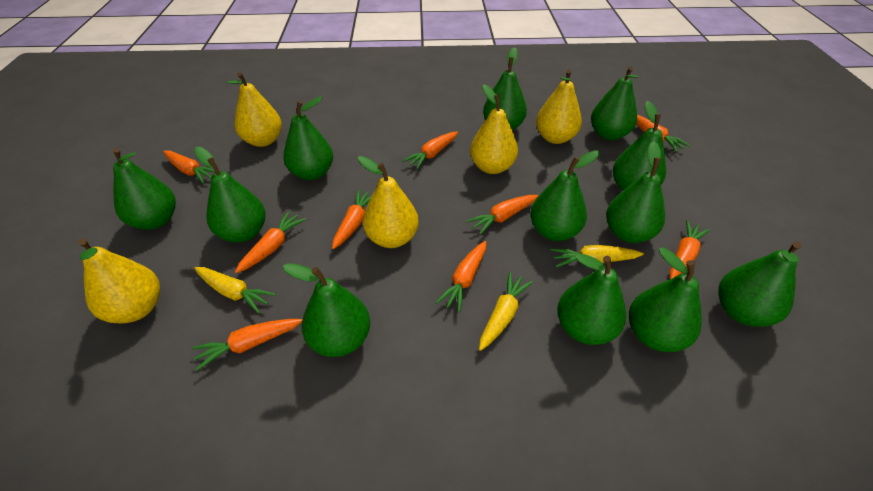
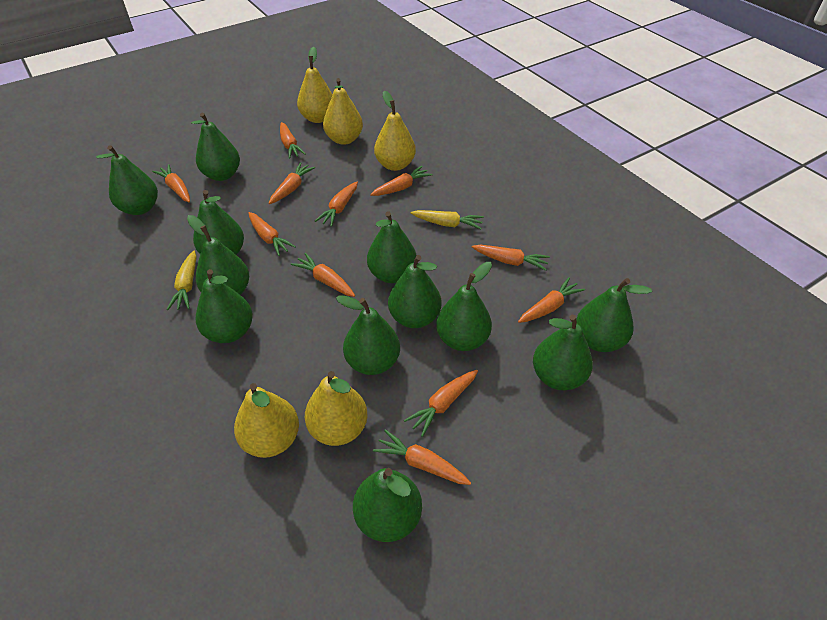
orange carrot: 9 -> 11
yellow carrot: 3 -> 2

